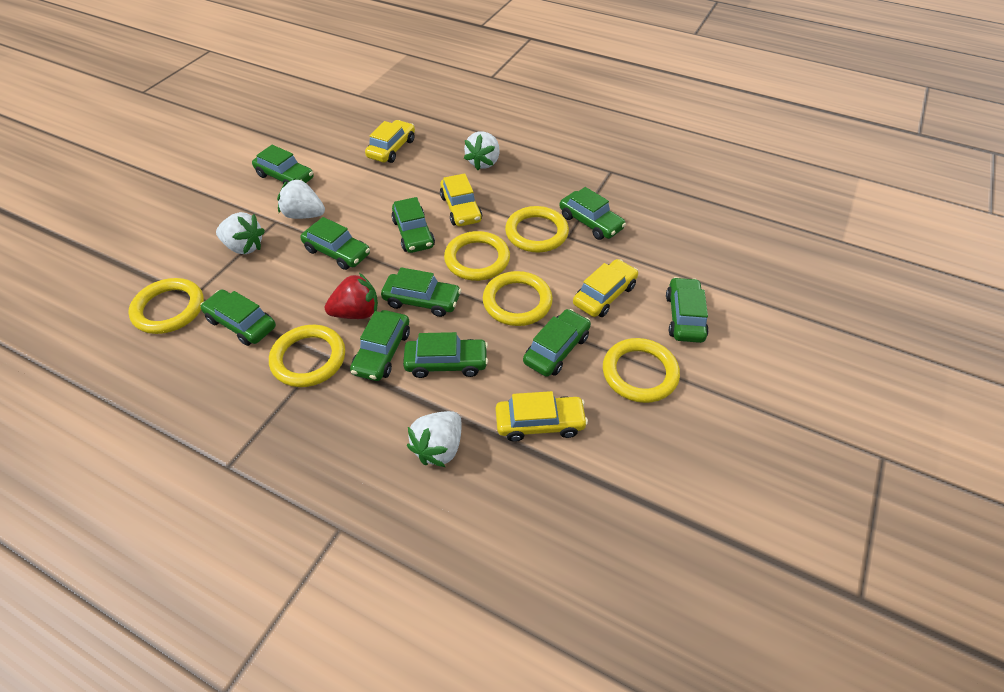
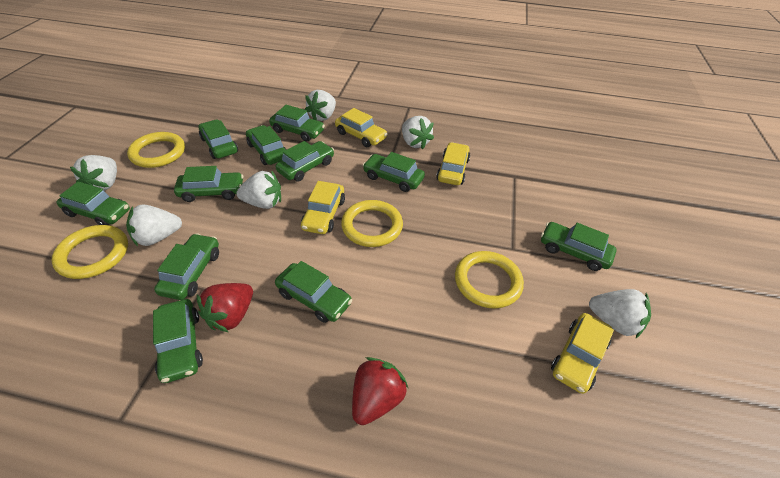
green car: 10 -> 11
red strawberry: 1 -> 2
white strawberry: 4 -> 6
yellow ring: 6 -> 4

